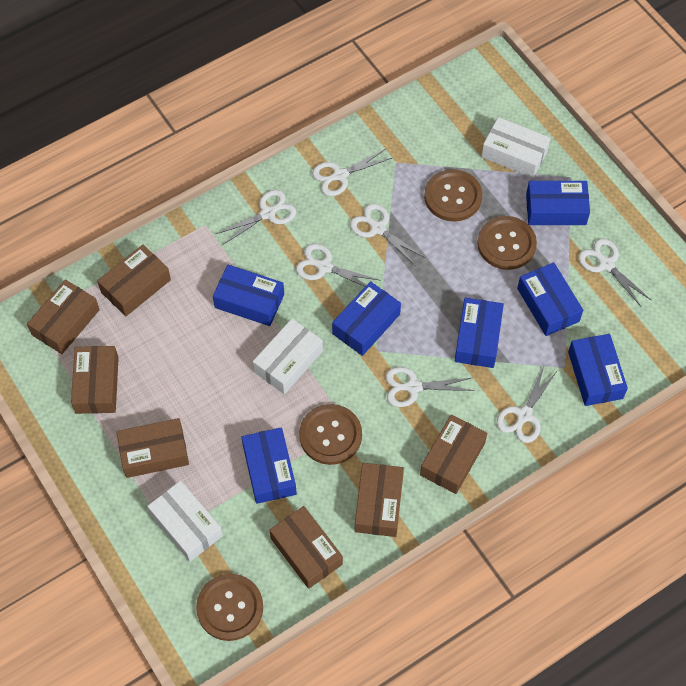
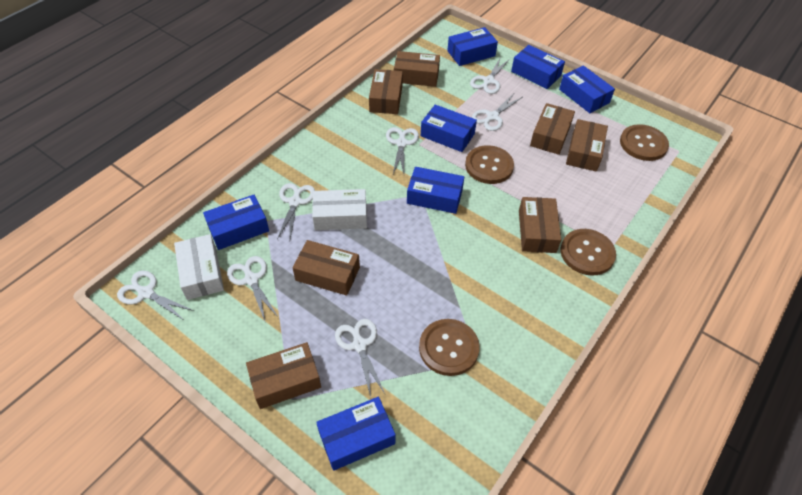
white box: 3 -> 2

